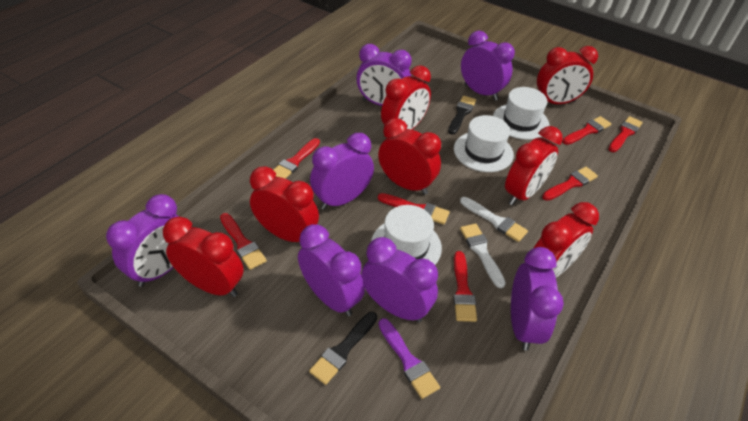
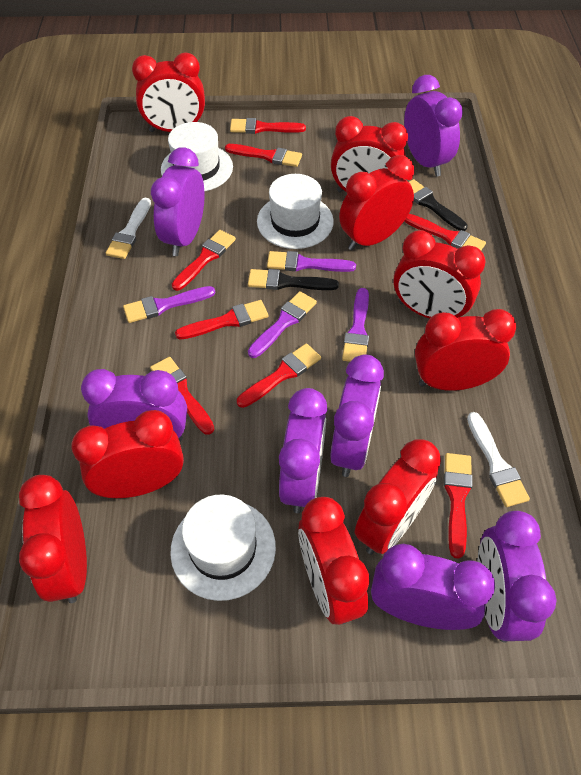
purple brush: 1 -> 4
red brush: 7 -> 8
red clock: 7 -> 9

